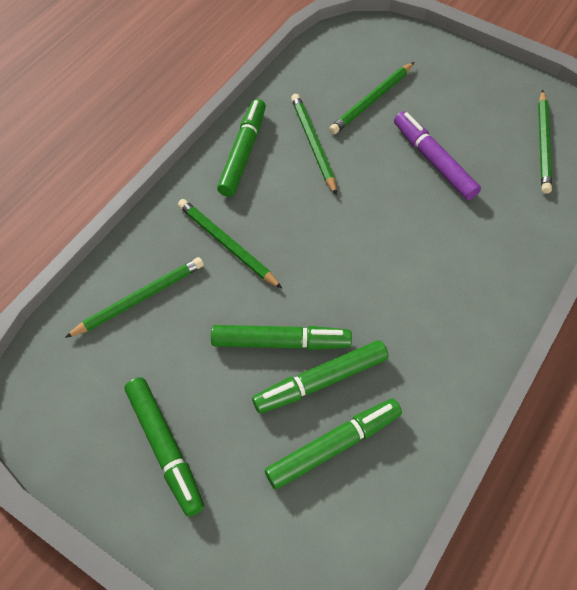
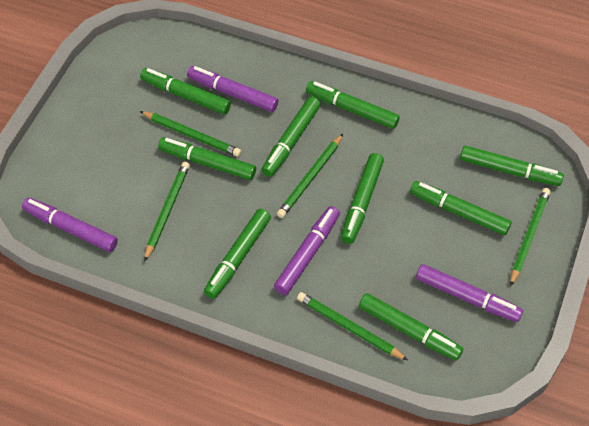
green marker: 5 -> 9
purple marker: 1 -> 4

